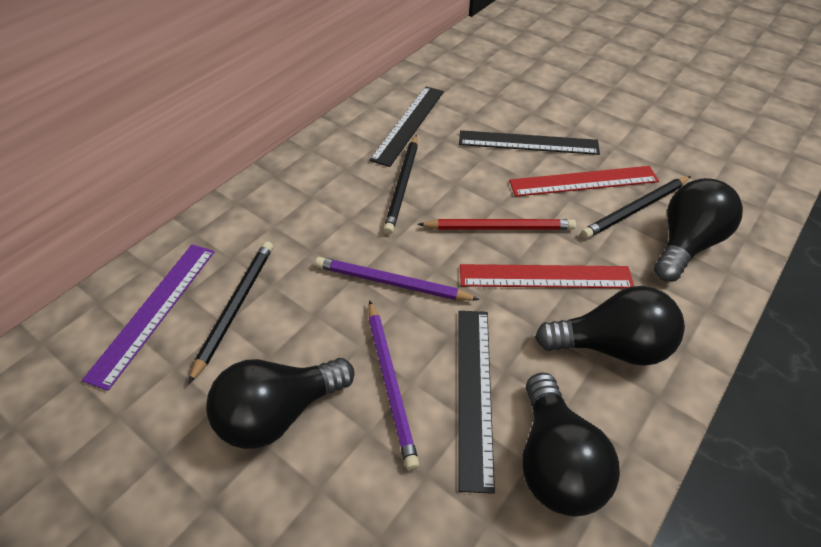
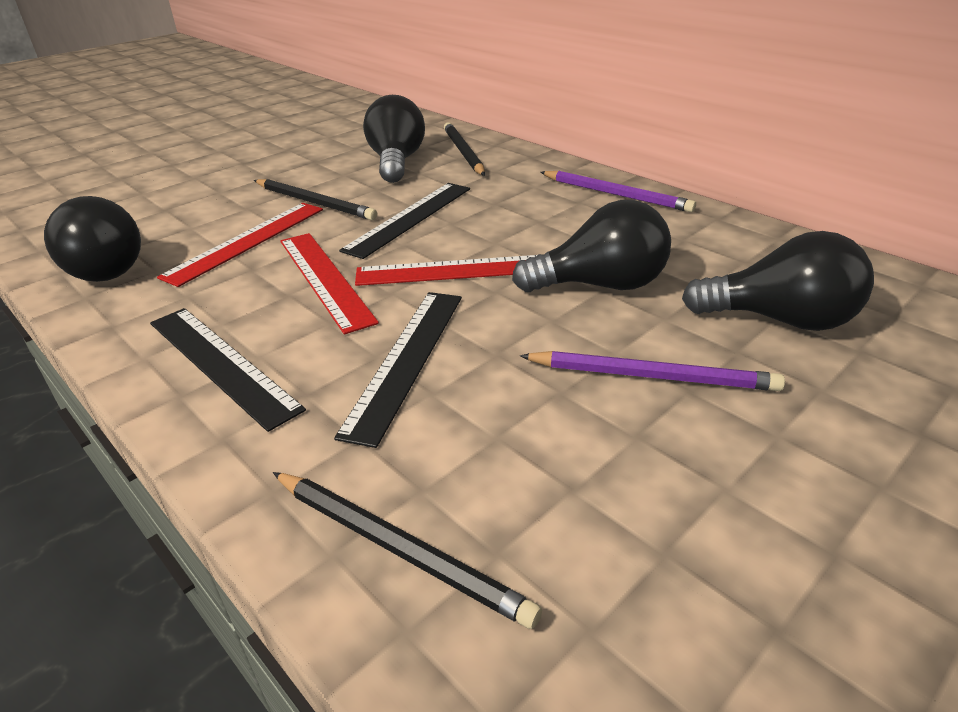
purple ruler: 1 -> 0
red pencil: 1 -> 0
red ruler: 2 -> 3

